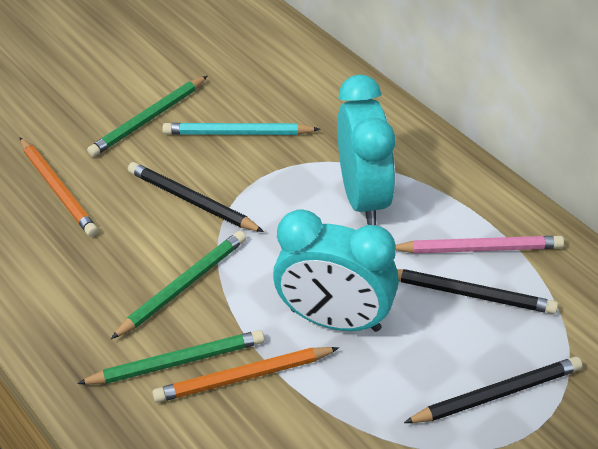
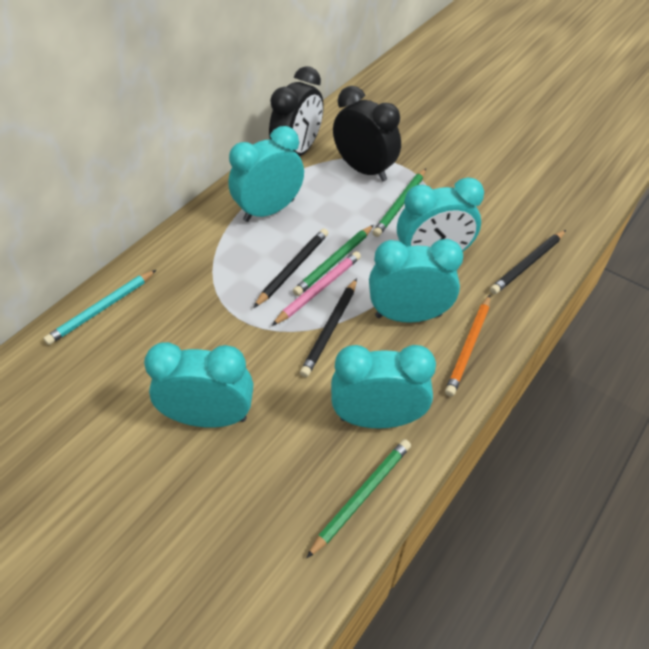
black clock: 0 -> 2
orange pencil: 2 -> 1
turquoise clock: 2 -> 5

